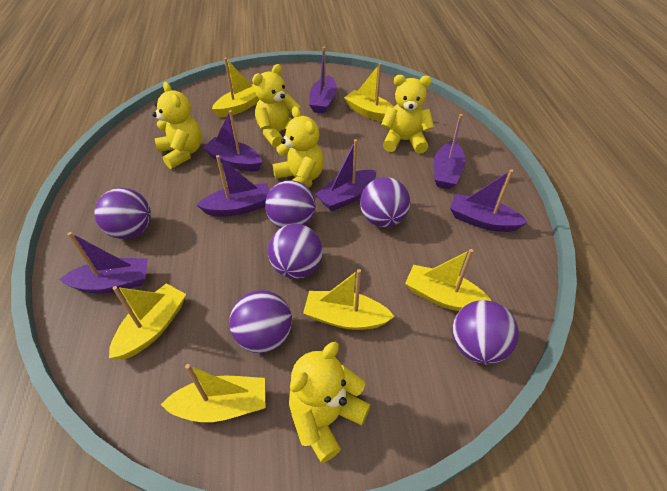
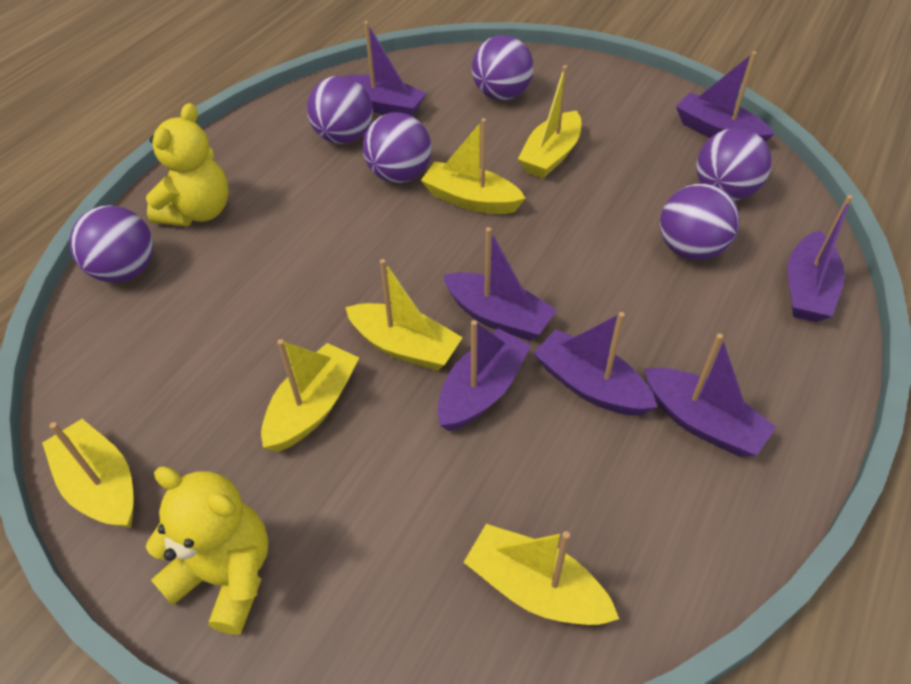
yellow teddy bear: 5 -> 2

